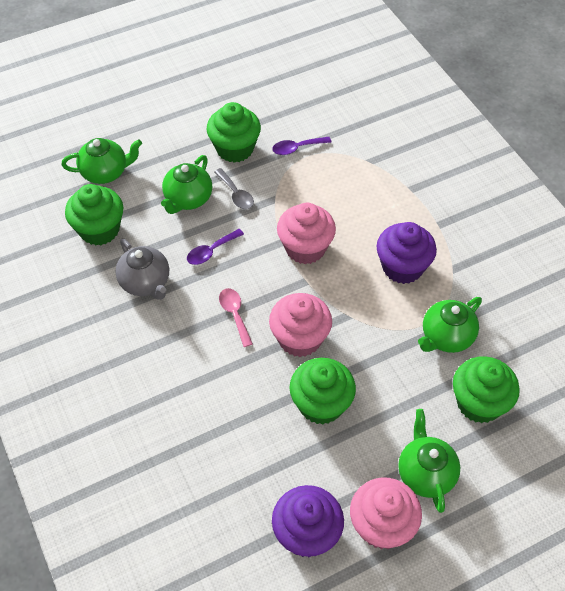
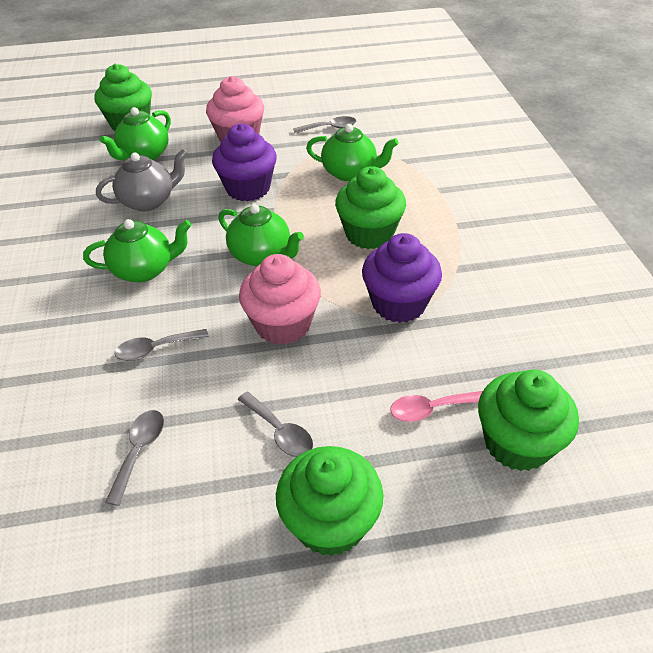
grey spoon: 1 -> 4
pink cupcake: 3 -> 2
purple spoon: 2 -> 0

